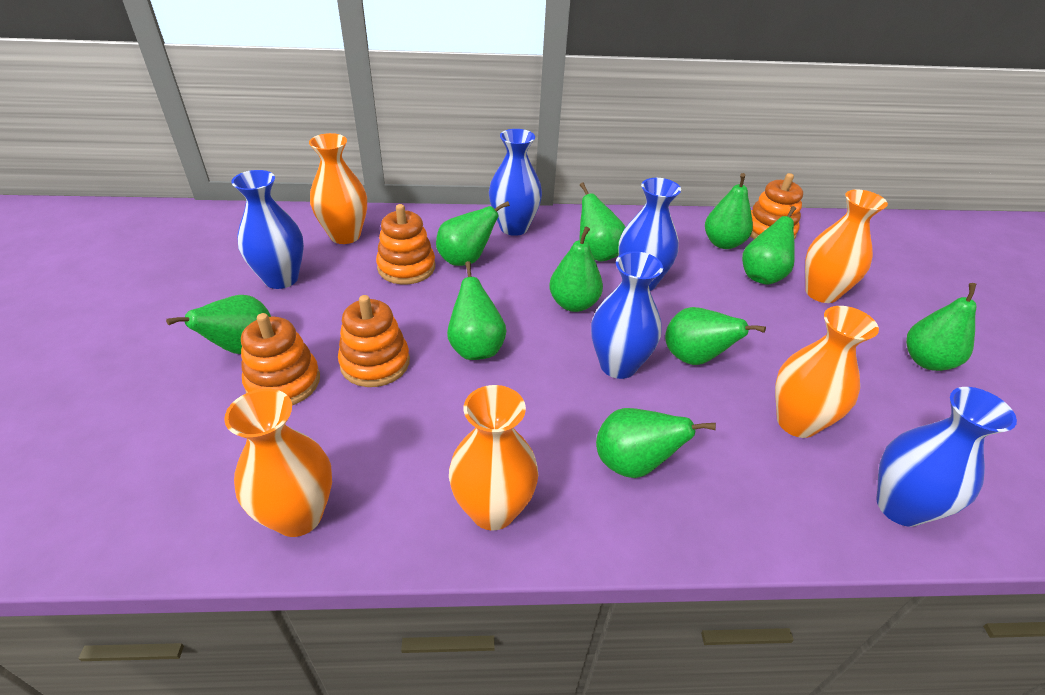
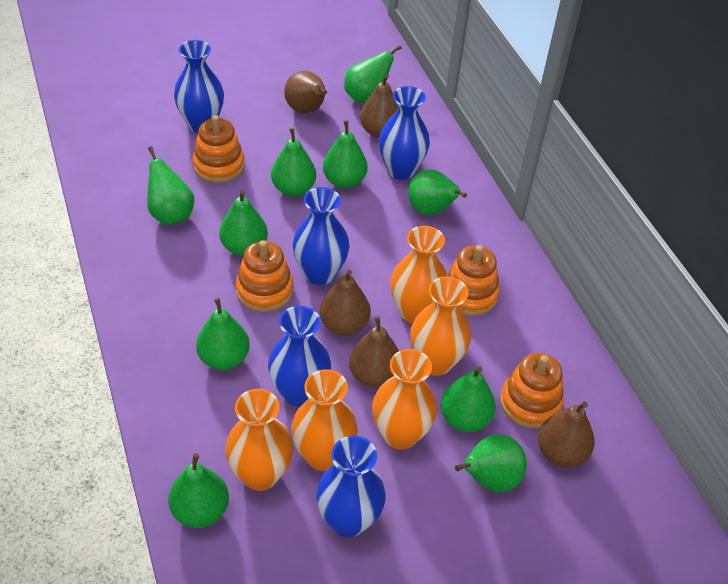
brown pear: 0 -> 5

